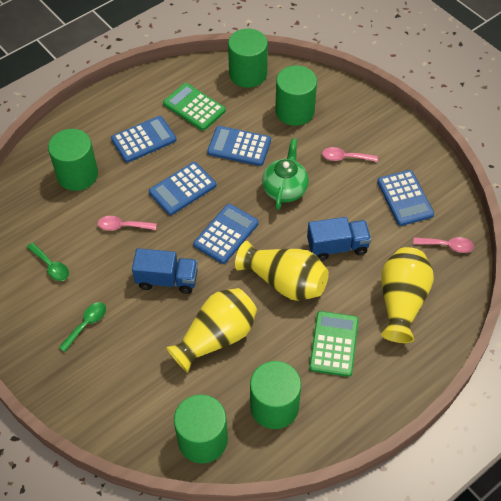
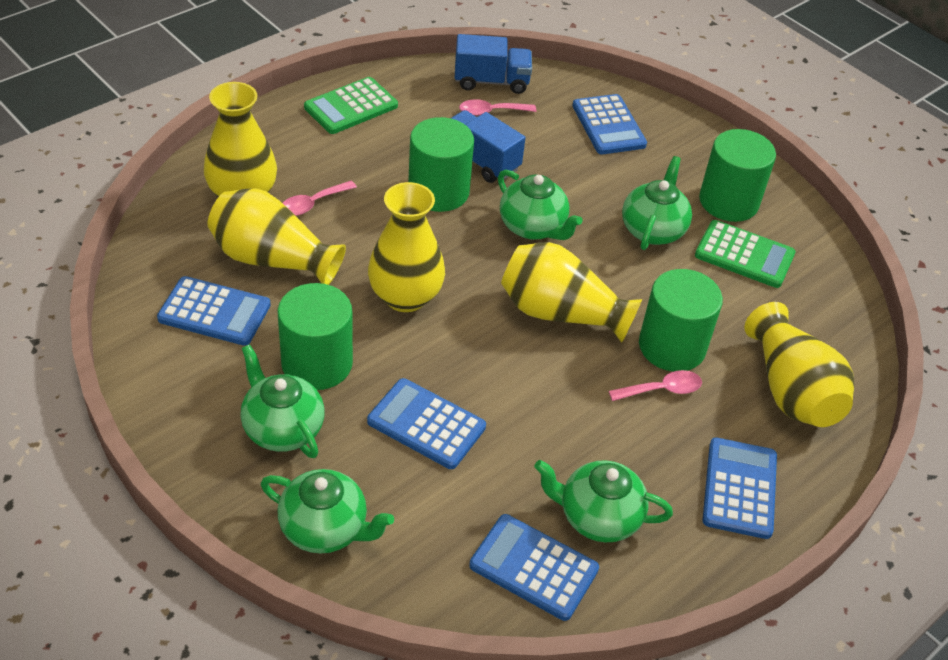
green cylinder: 5 -> 4
green spoon: 2 -> 0
green teapot: 1 -> 5
yellow vase: 3 -> 5

